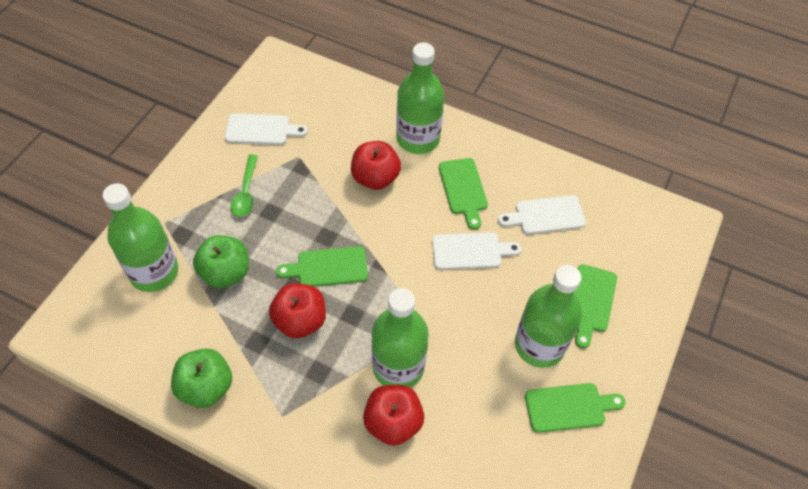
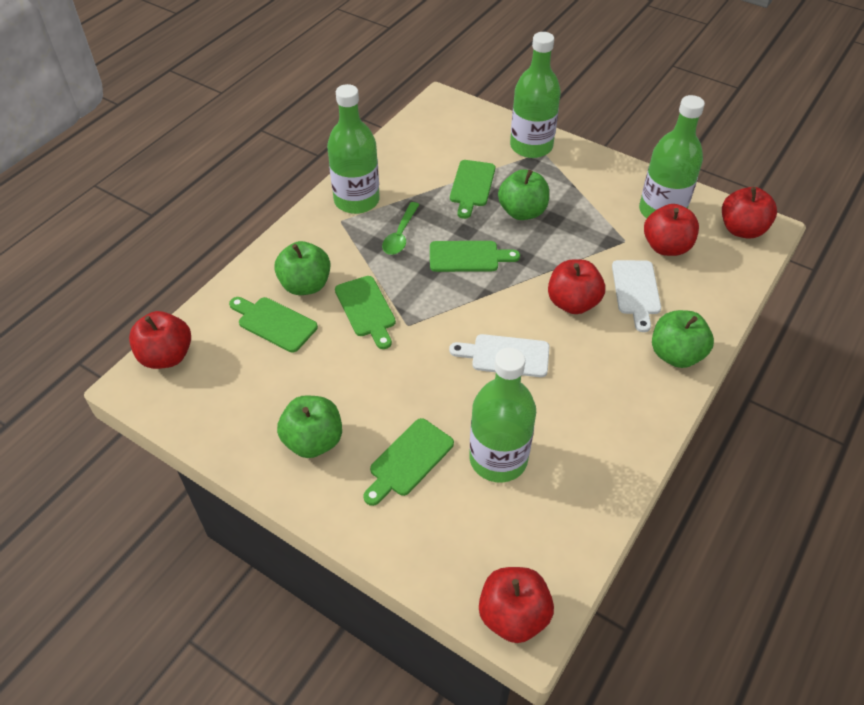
green apple: 2 -> 4
green cutting board: 4 -> 5
red apple: 3 -> 5
white cutting board: 3 -> 2

